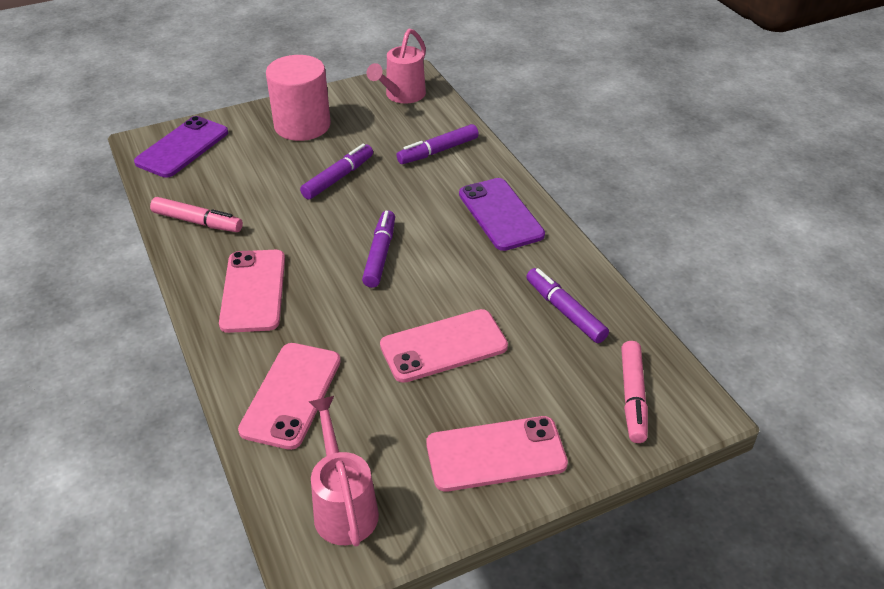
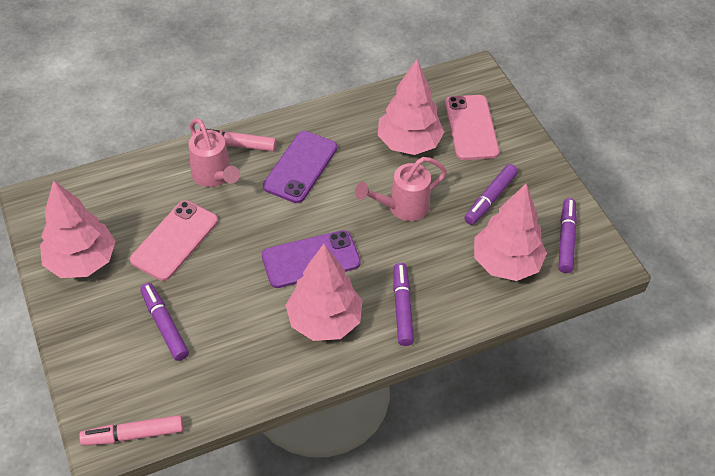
pink cylinder: 1 -> 0
pink phone: 4 -> 2
pink tree: 0 -> 4

